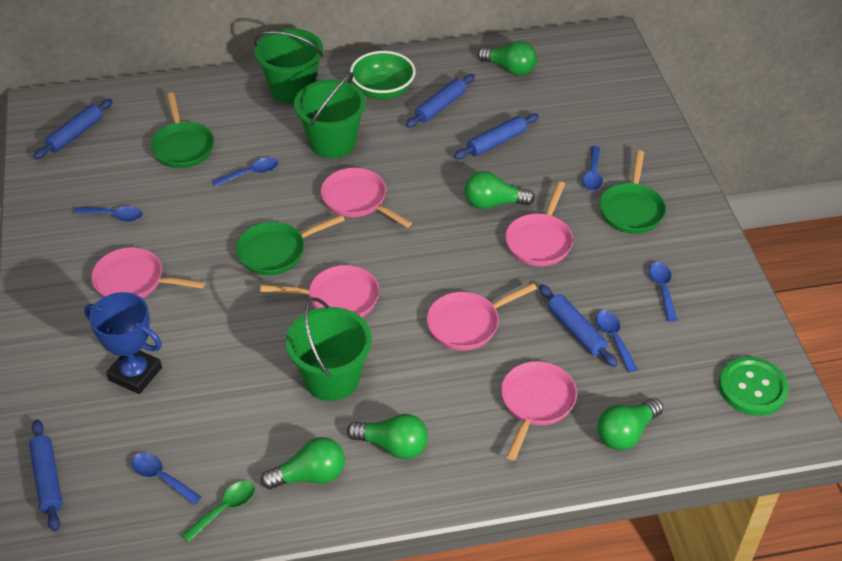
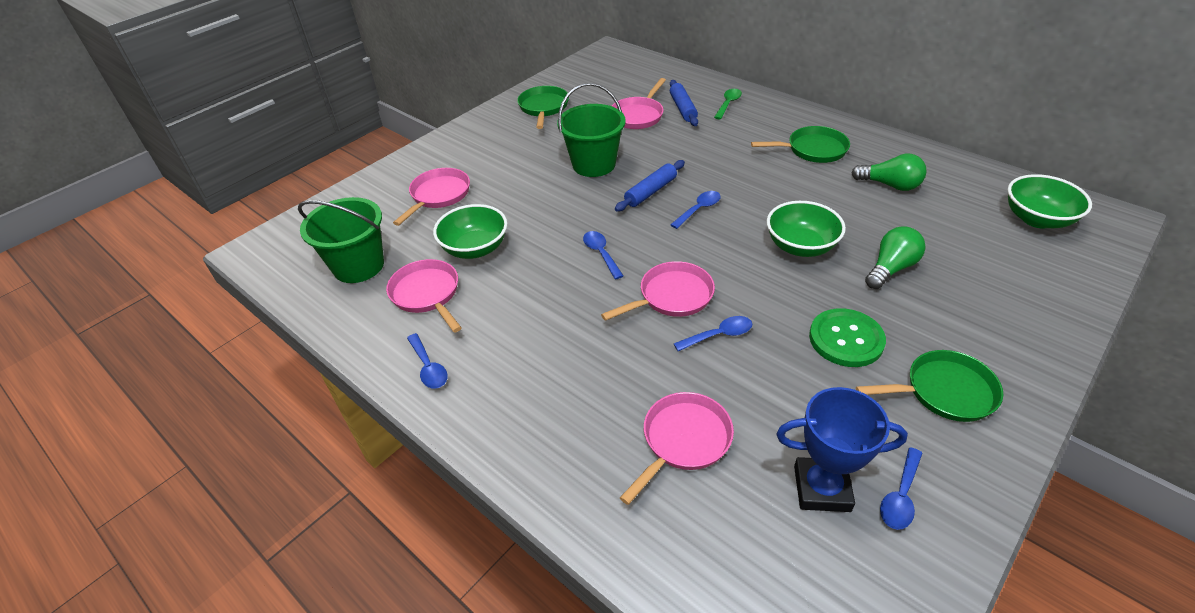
blue rolling pin: 5 -> 2
blue spoon: 6 -> 5
green bowl: 1 -> 3
green bucket: 3 -> 2
green light bulb: 5 -> 2
pink pan: 6 -> 5

